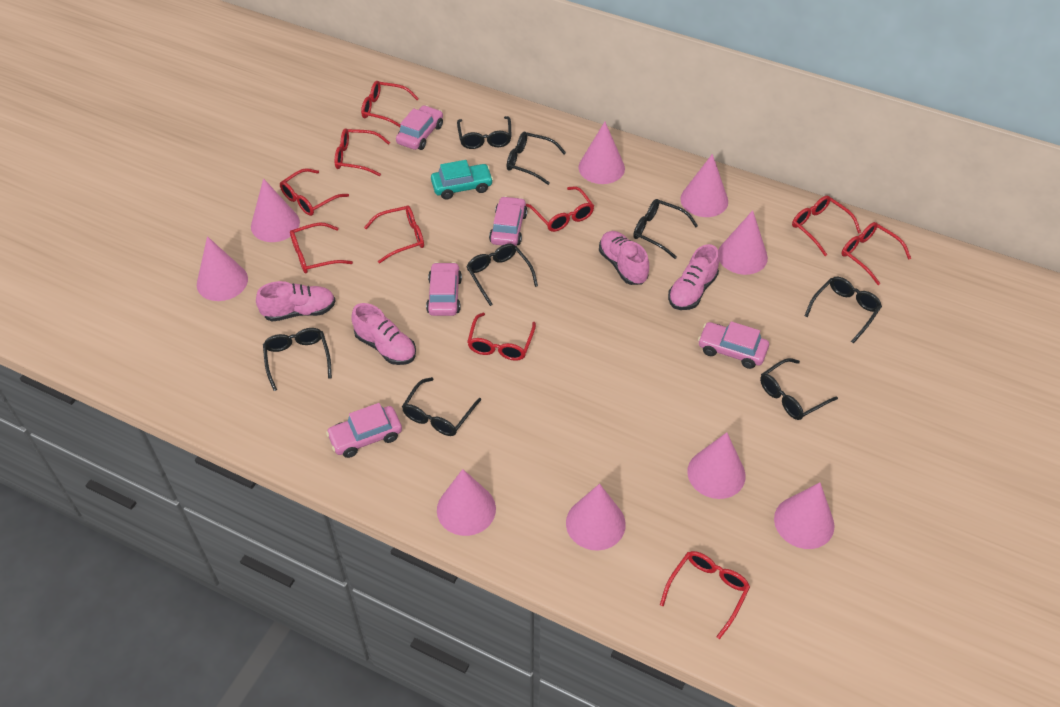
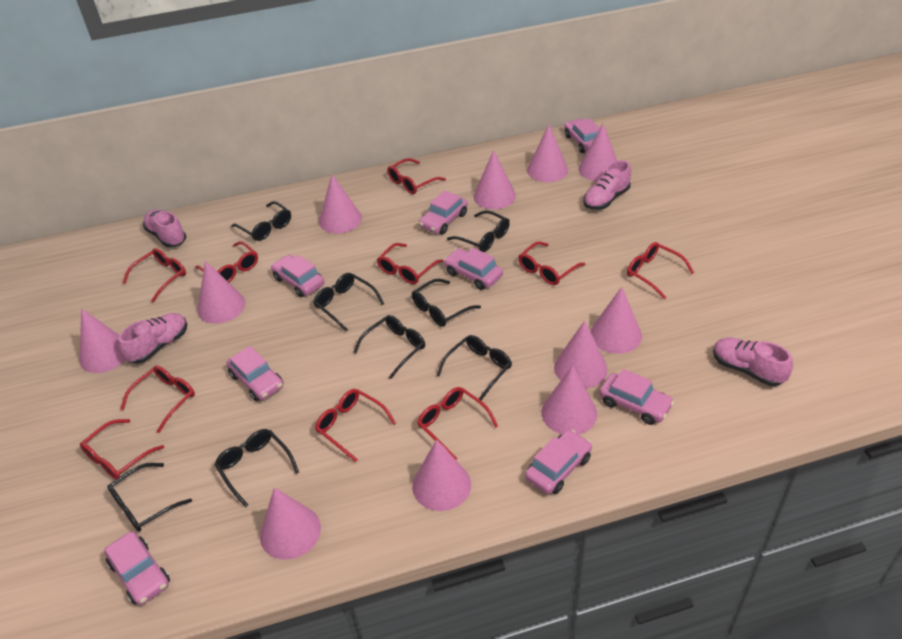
pink car: 5 -> 8
pink cone: 9 -> 11
turquoise car: 1 -> 0

